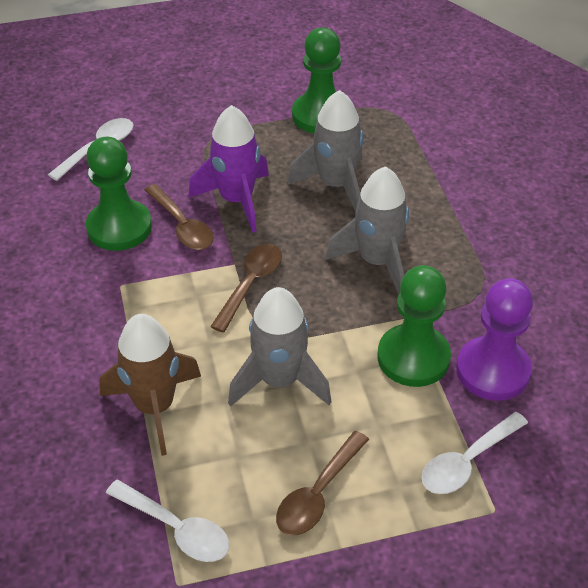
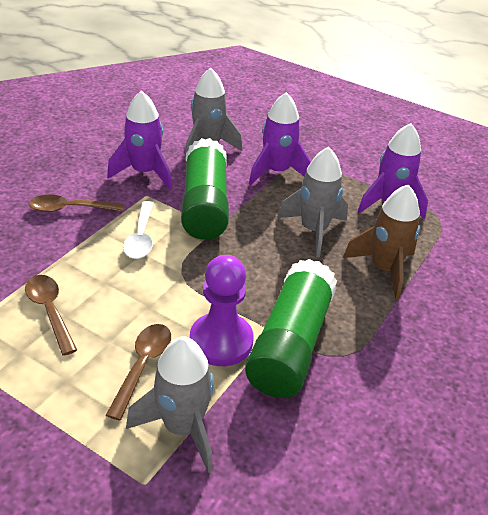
green glue stick: 0 -> 2
green pawn: 3 -> 0
purple rocket: 1 -> 3
white spoon: 3 -> 1

